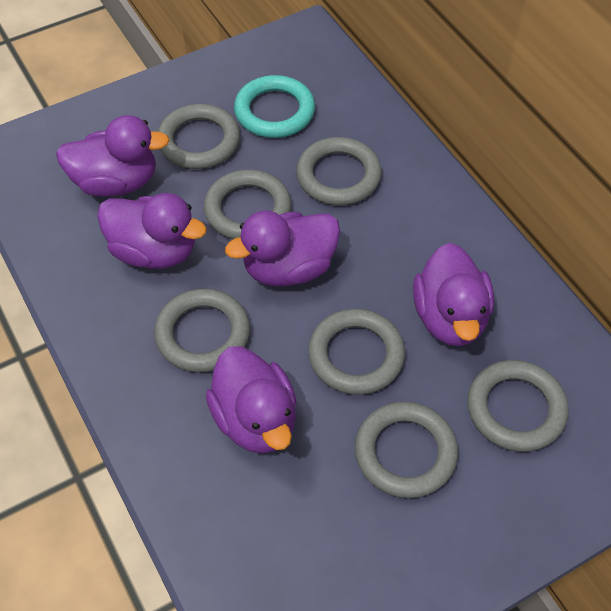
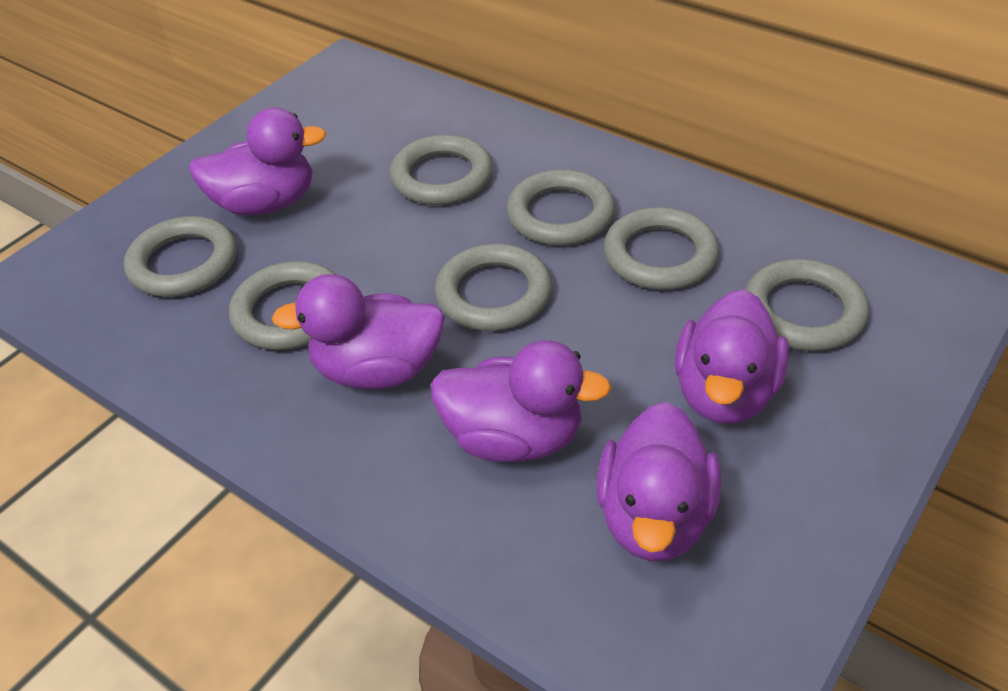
turquoise ring: 1 -> 0

